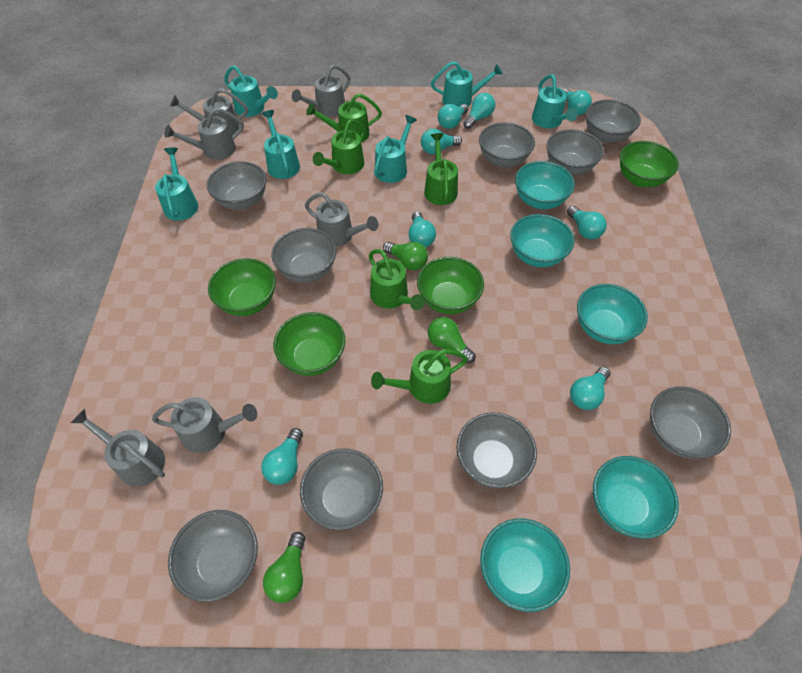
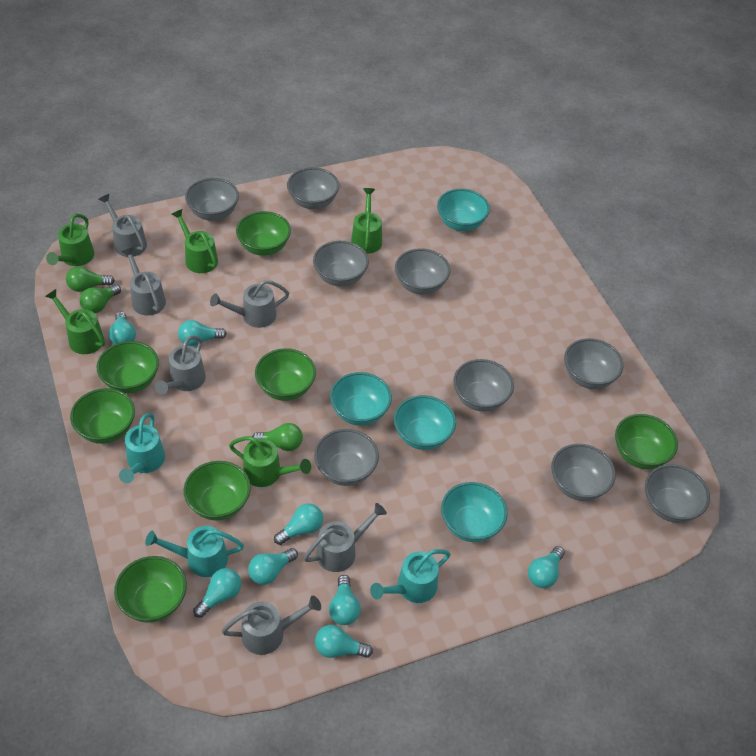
green bowl: 4 -> 7
turquoise bowl: 5 -> 4
turquoise watering can: 6 -> 3

